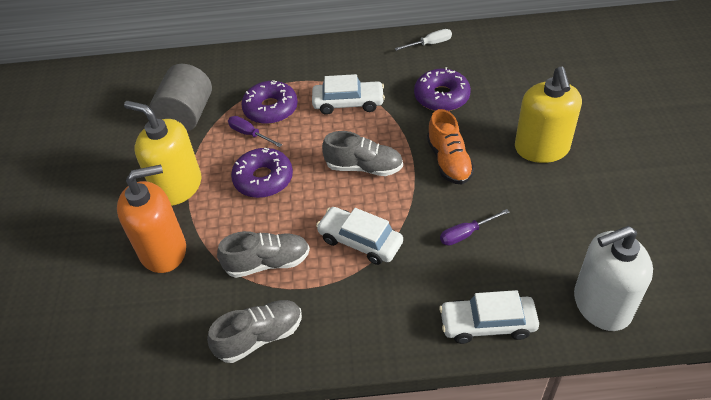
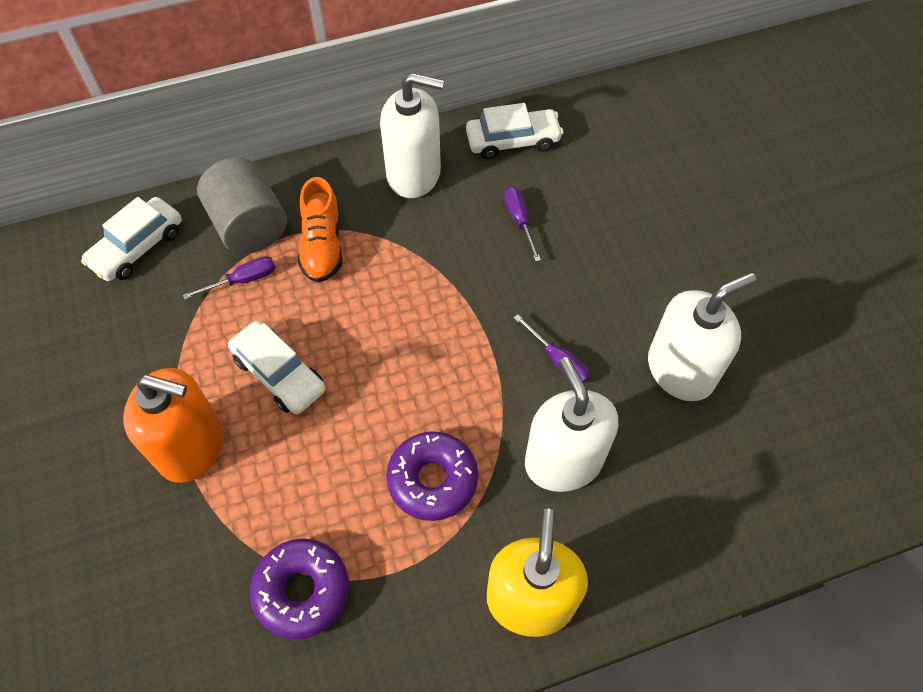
grey shoe: 3 -> 0
purple donut: 3 -> 2
purple screwdriver: 2 -> 3
white screwdriver: 1 -> 0
white soap dispenser: 1 -> 3
yellow soap dispenser: 2 -> 1

